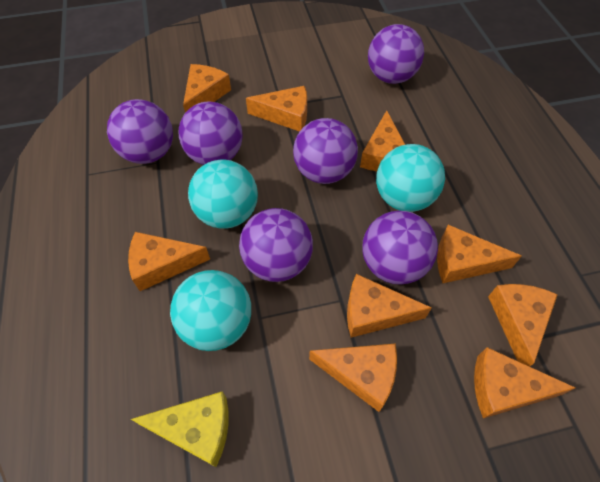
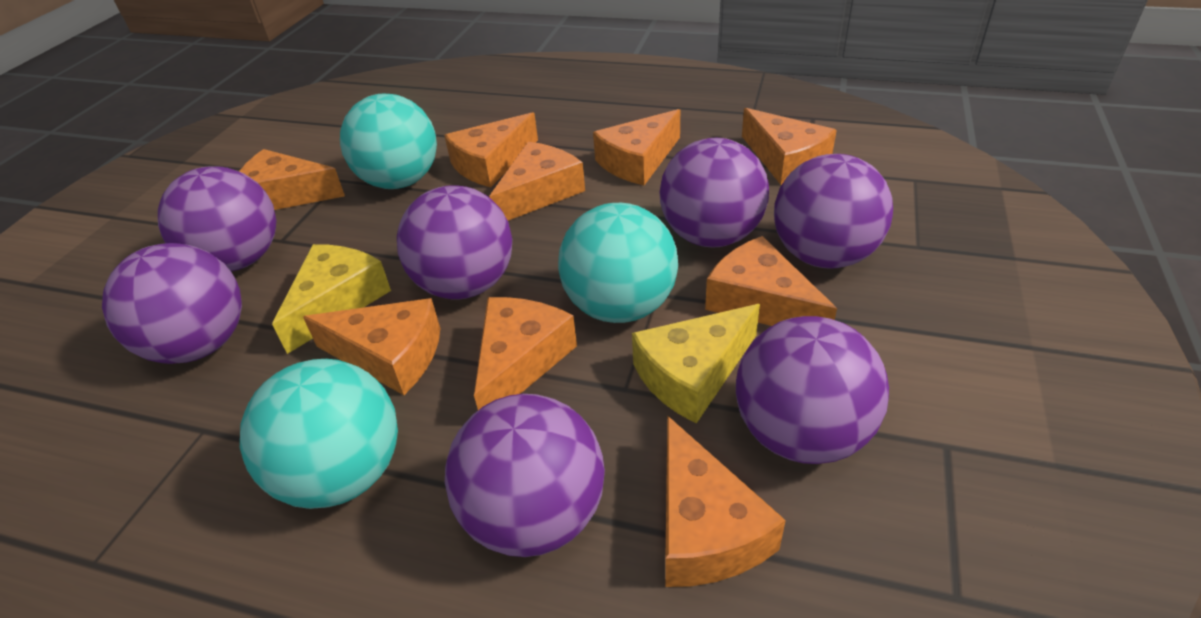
purple ball: 6 -> 7
yellow cheese: 1 -> 2

